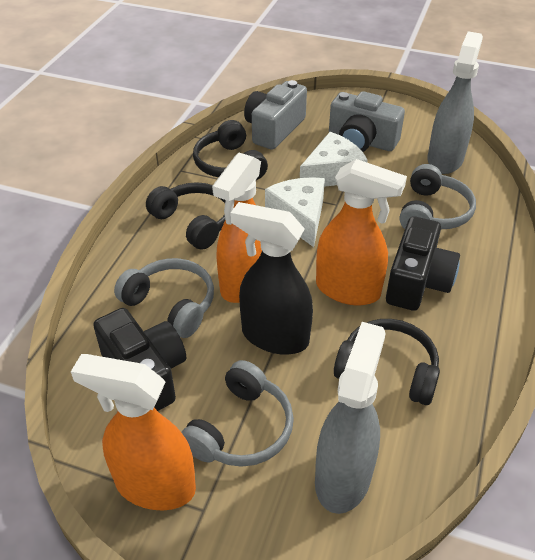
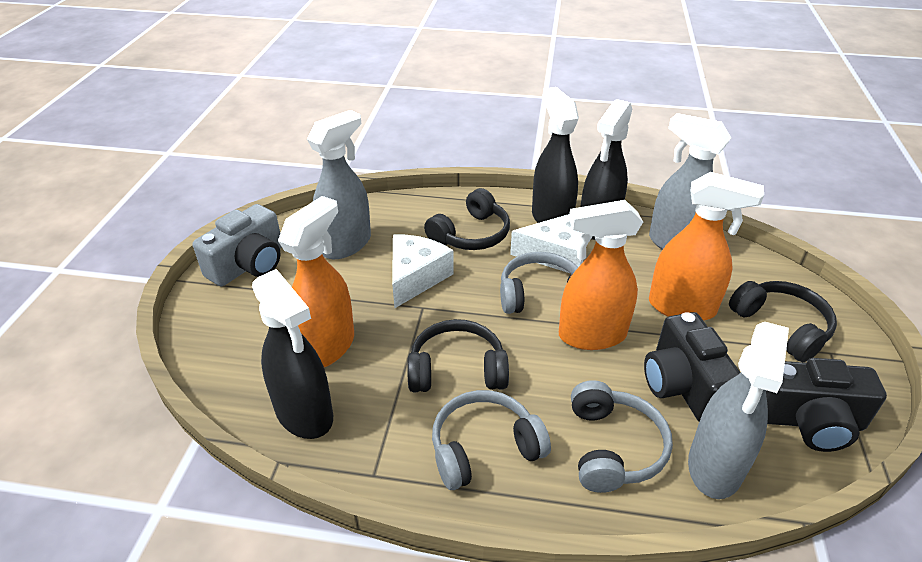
black spray bottle: 1 -> 3
grey camera: 2 -> 1
grey spray bottle: 2 -> 3

